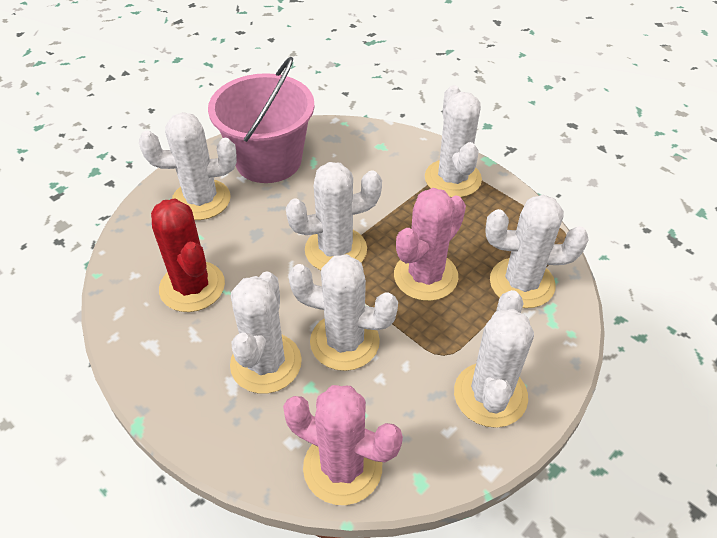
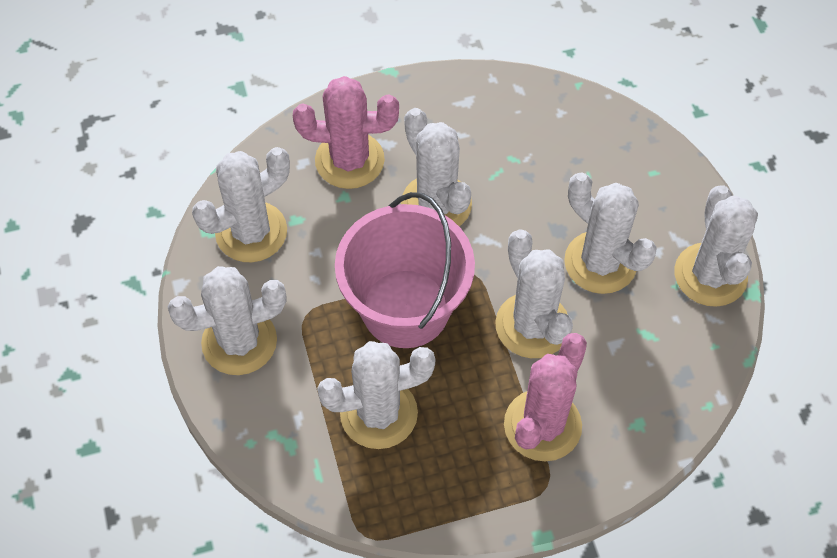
red cactus: 1 -> 0

